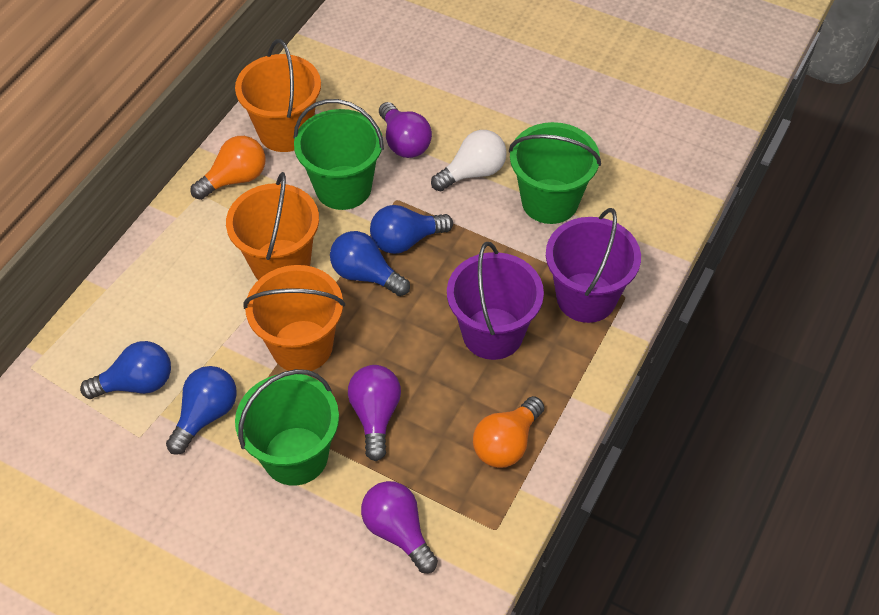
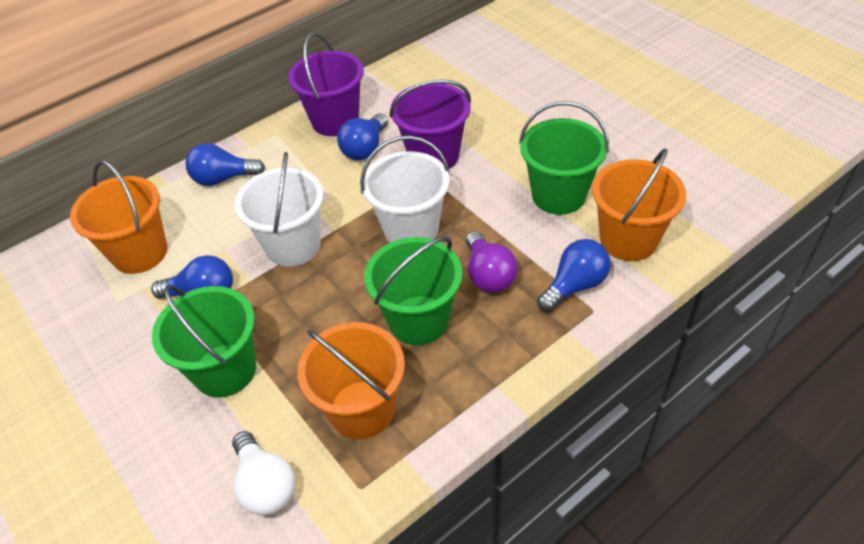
orange light bulb: 2 -> 0
purple light bulb: 3 -> 1
white bucket: 0 -> 2

